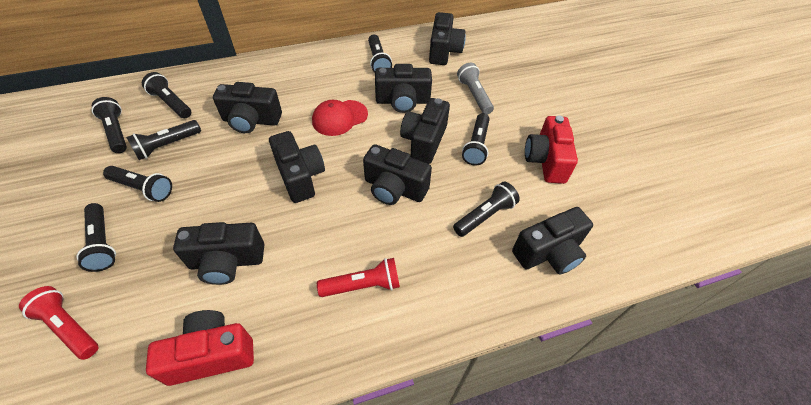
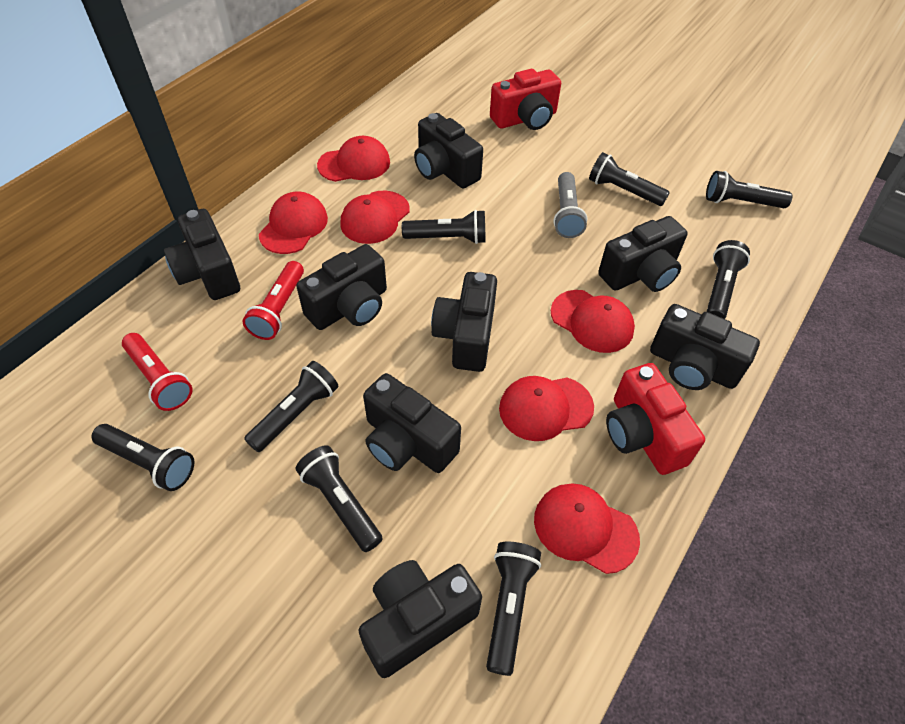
red cap: 1 -> 6

